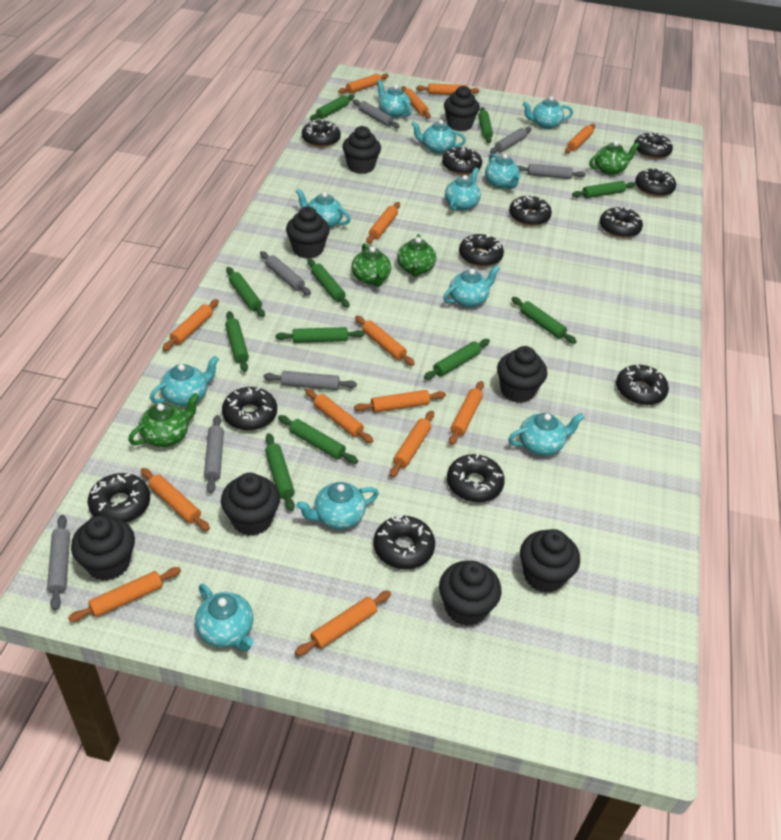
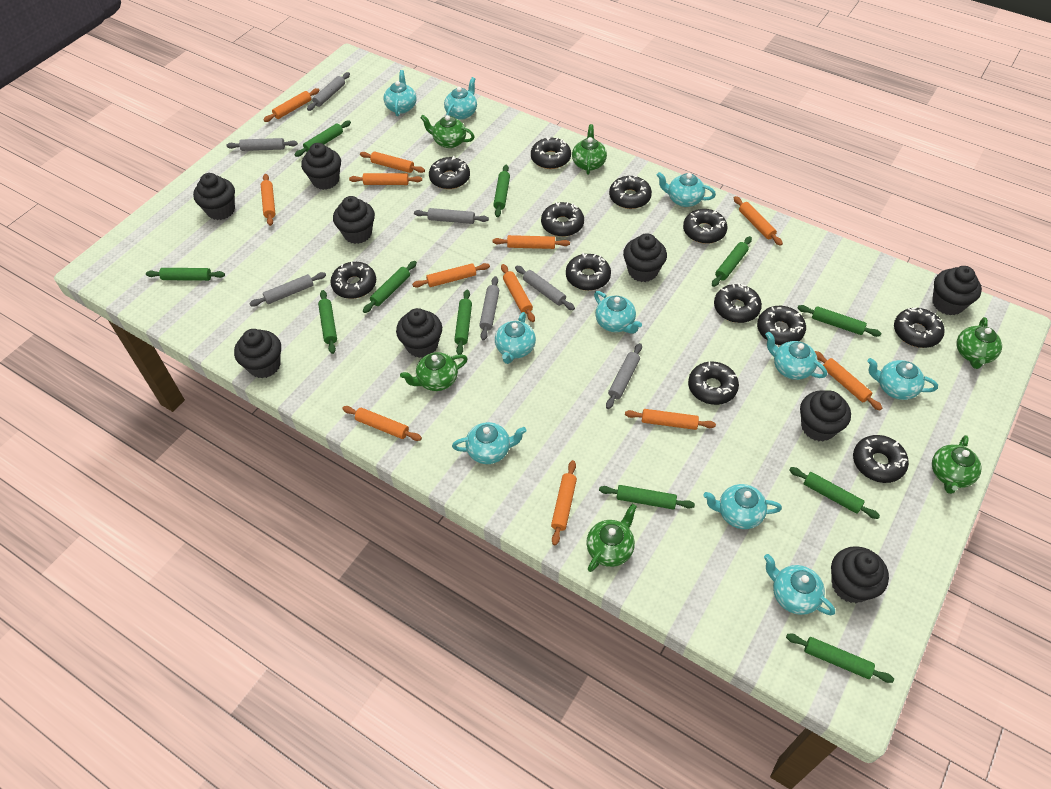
black cupcake: 8 -> 9
green teapot: 4 -> 6
orange rolling pin: 14 -> 12
turquoise teapot: 11 -> 10

